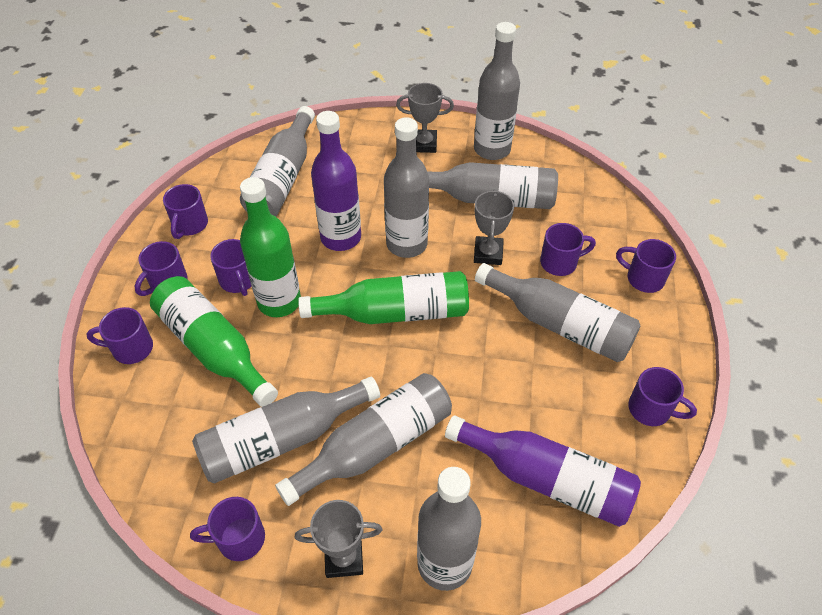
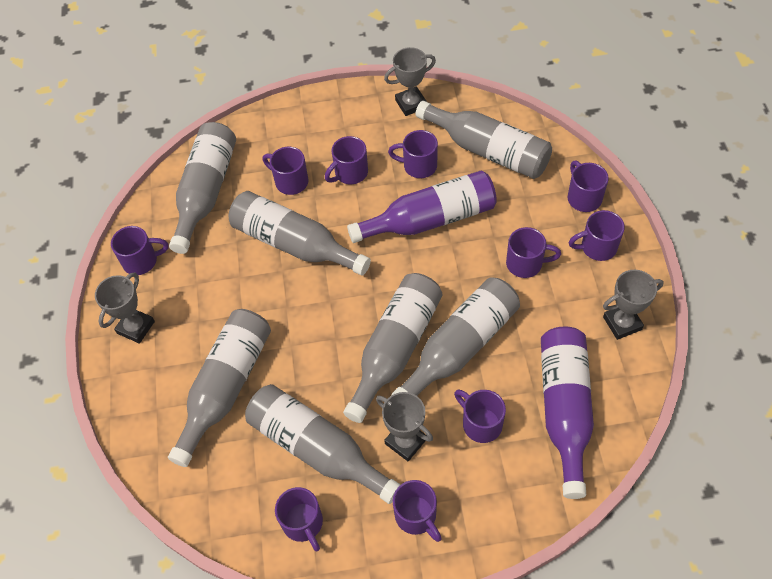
green bottle: 3 -> 0
grey bottle: 8 -> 7
grey trophy: 3 -> 4
purple mug: 8 -> 10

